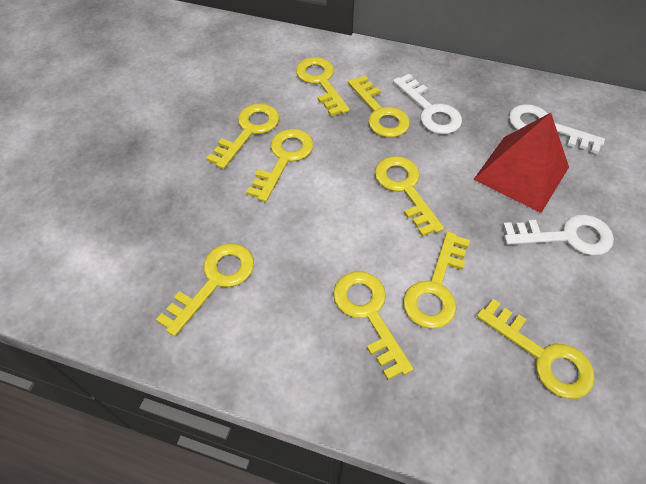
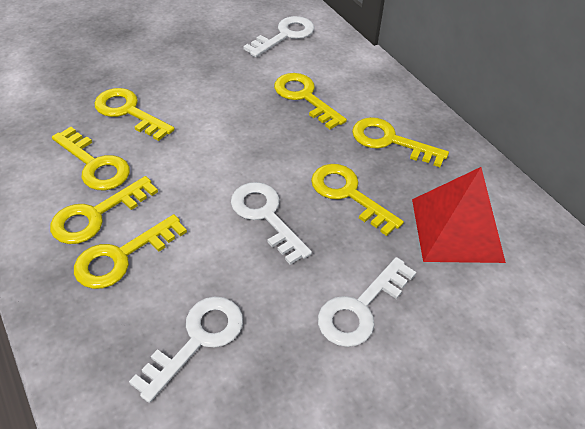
white key: 3 -> 4
yellow key: 9 -> 7

